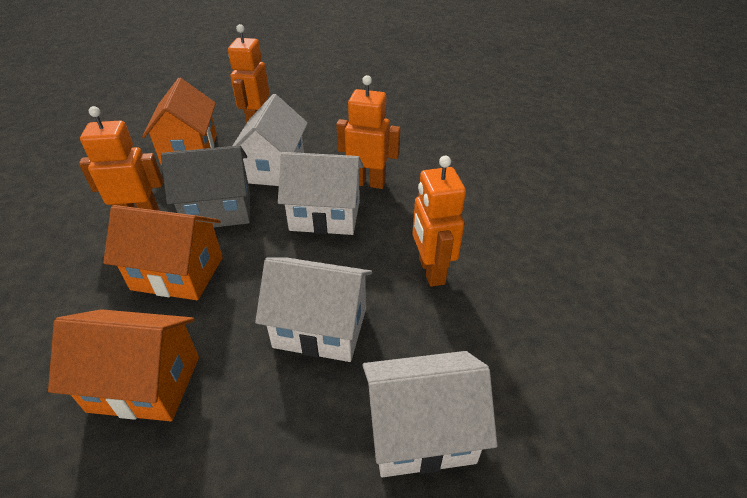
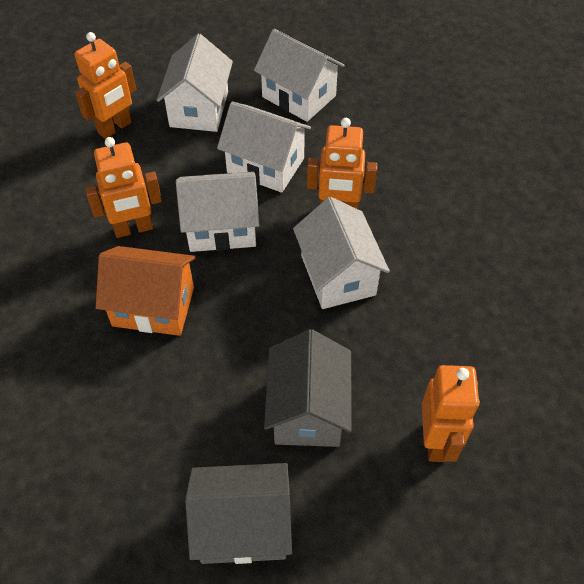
grey house: 1 -> 2
orange house: 3 -> 1
white house: 4 -> 5

